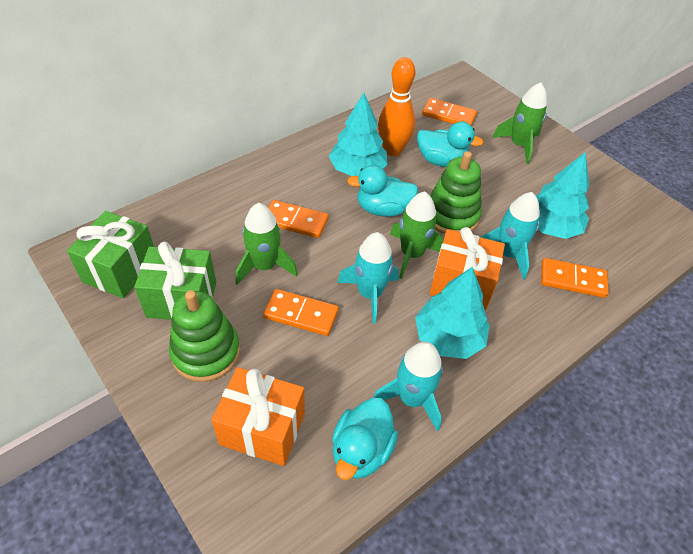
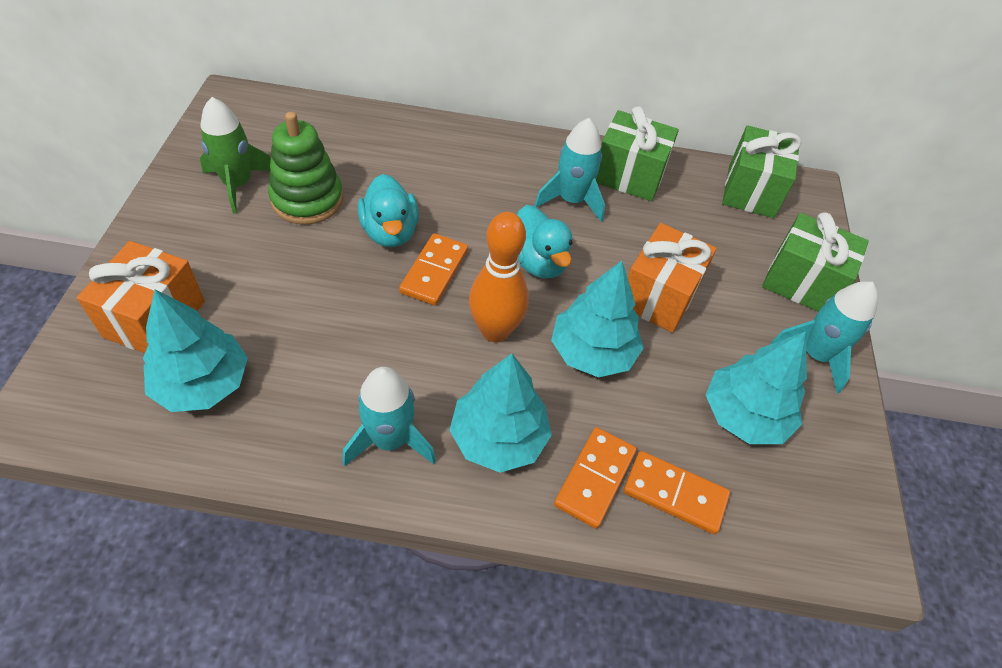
green gift: 2 -> 3
green rocket: 3 -> 1
green stacking toy: 2 -> 1
orange domino: 4 -> 3
turquoise duck: 3 -> 2
turquoise tree: 3 -> 4

